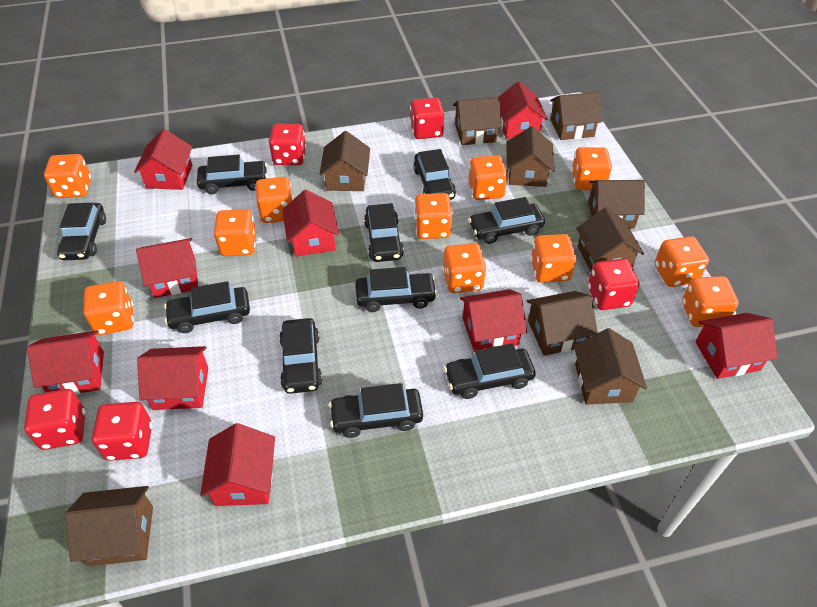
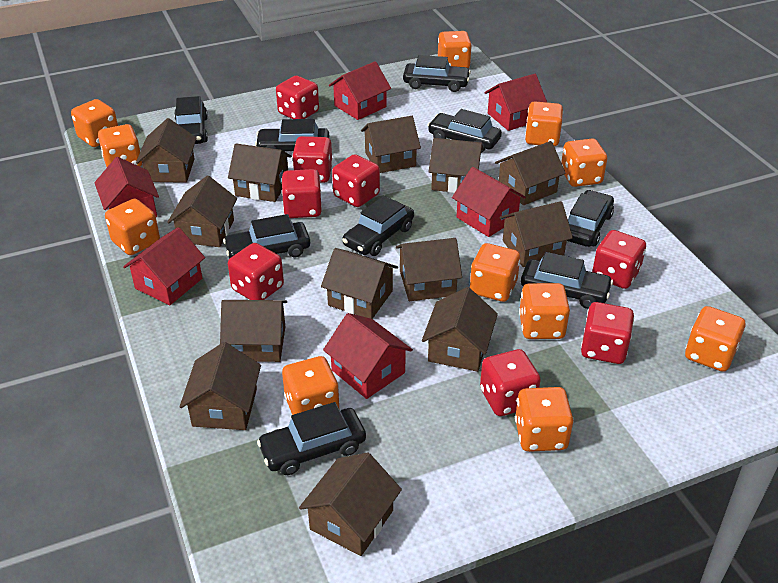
black car: 10 -> 9
brown house: 9 -> 13
red dice: 5 -> 8
red house: 9 -> 6

